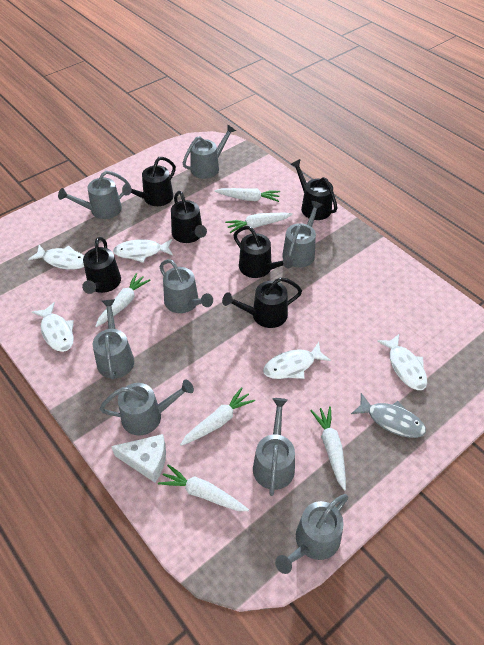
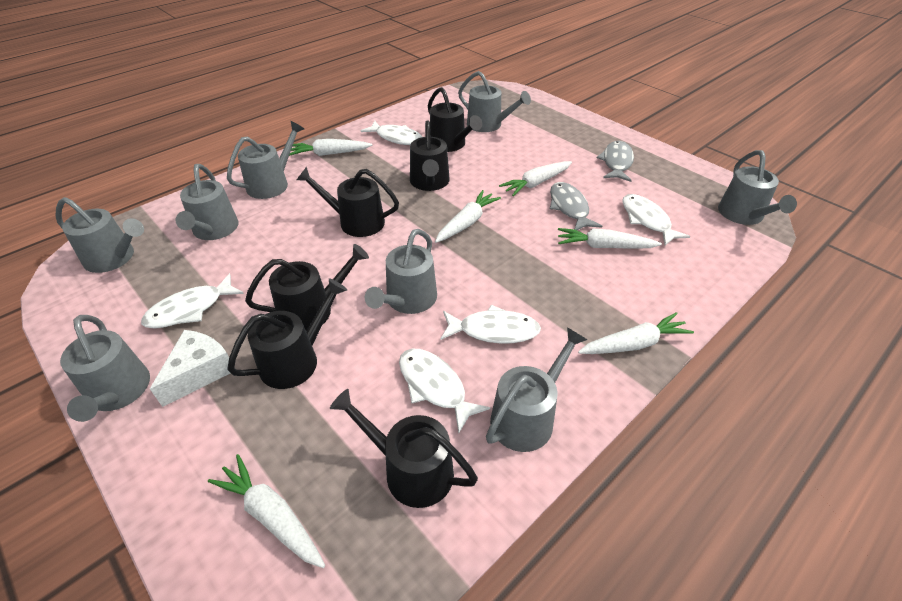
grey fish: 1 -> 2

